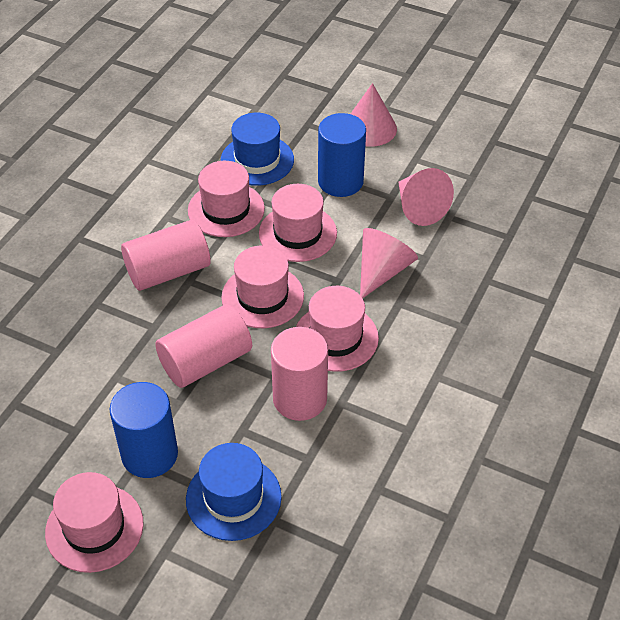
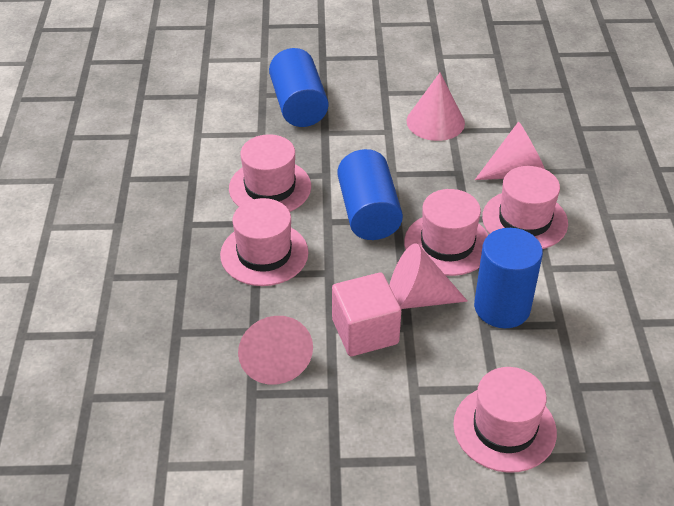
blue cylinder: 2 -> 3
blue hat: 2 -> 0
pink cone: 3 -> 4
pink cube: 0 -> 1
pink cylinder: 3 -> 0

